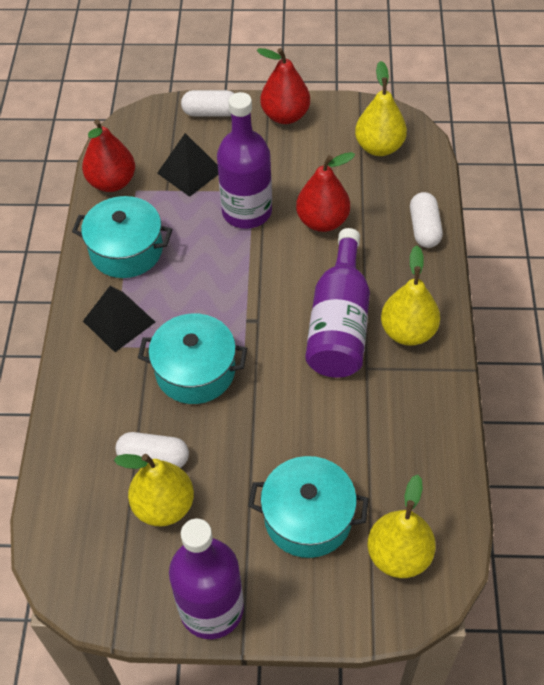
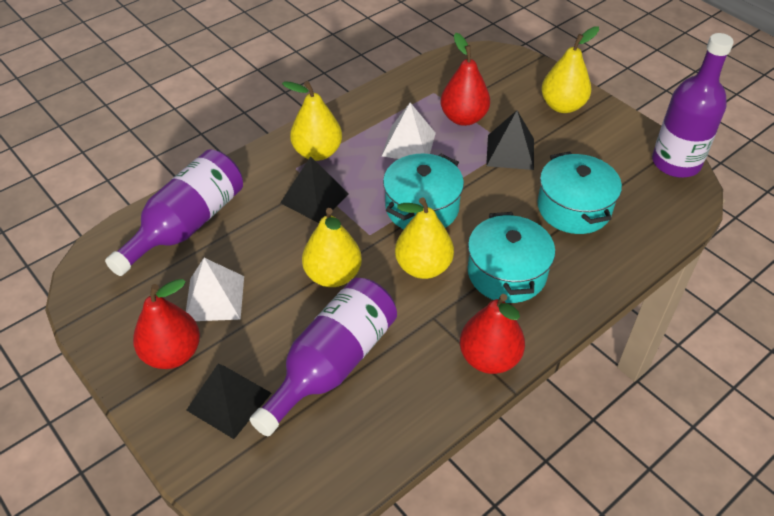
black pyramid: 2 -> 3
white capsule: 3 -> 0
white pyramid: 0 -> 2

